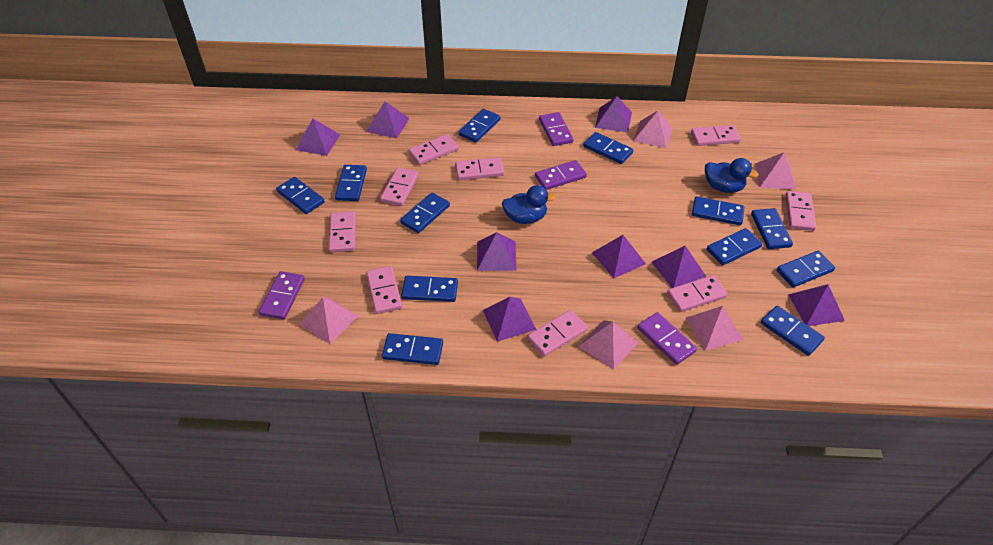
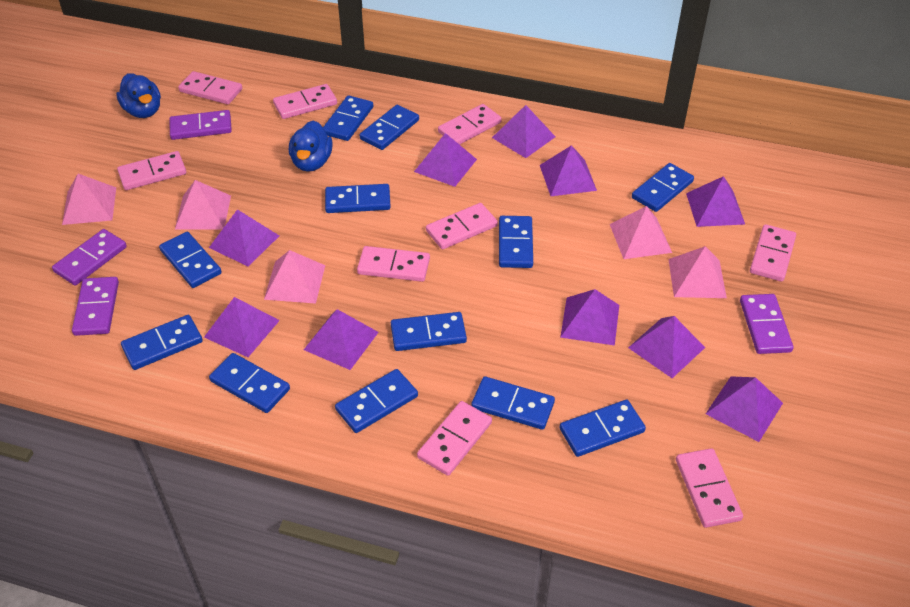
purple pyramid: 8 -> 10

